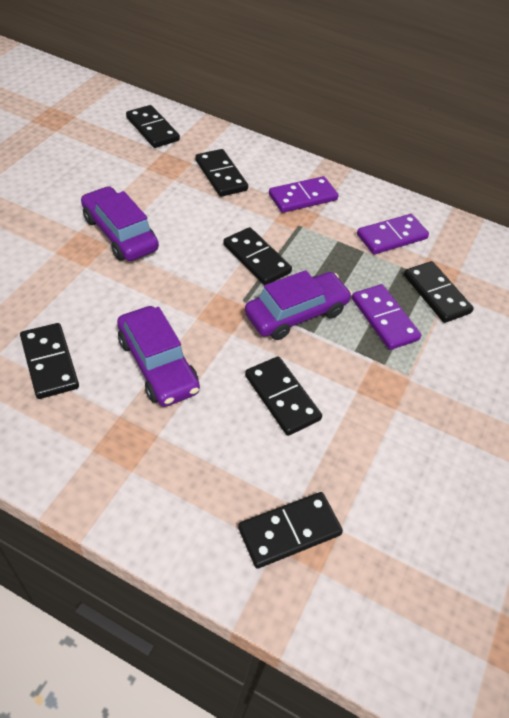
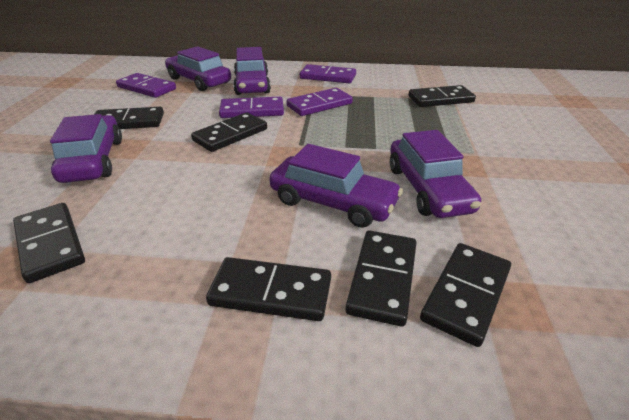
purple car: 3 -> 5
purple domino: 3 -> 4

